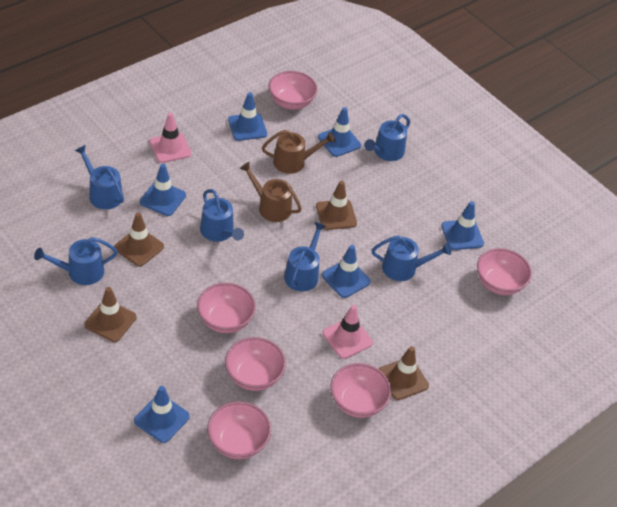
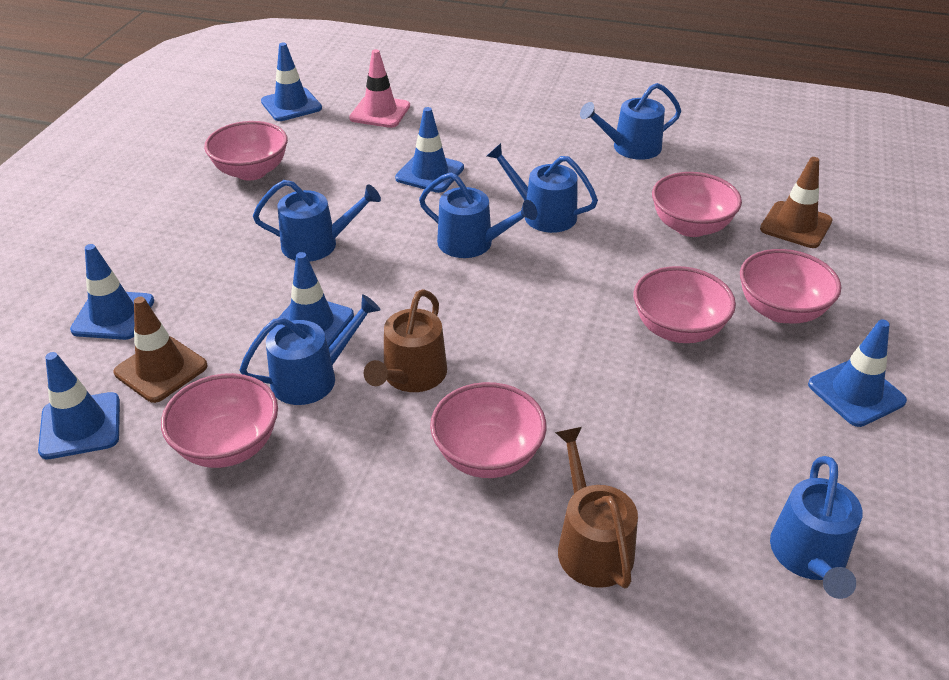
brown traffic cone: 4 -> 2
pink traffic cone: 2 -> 1

